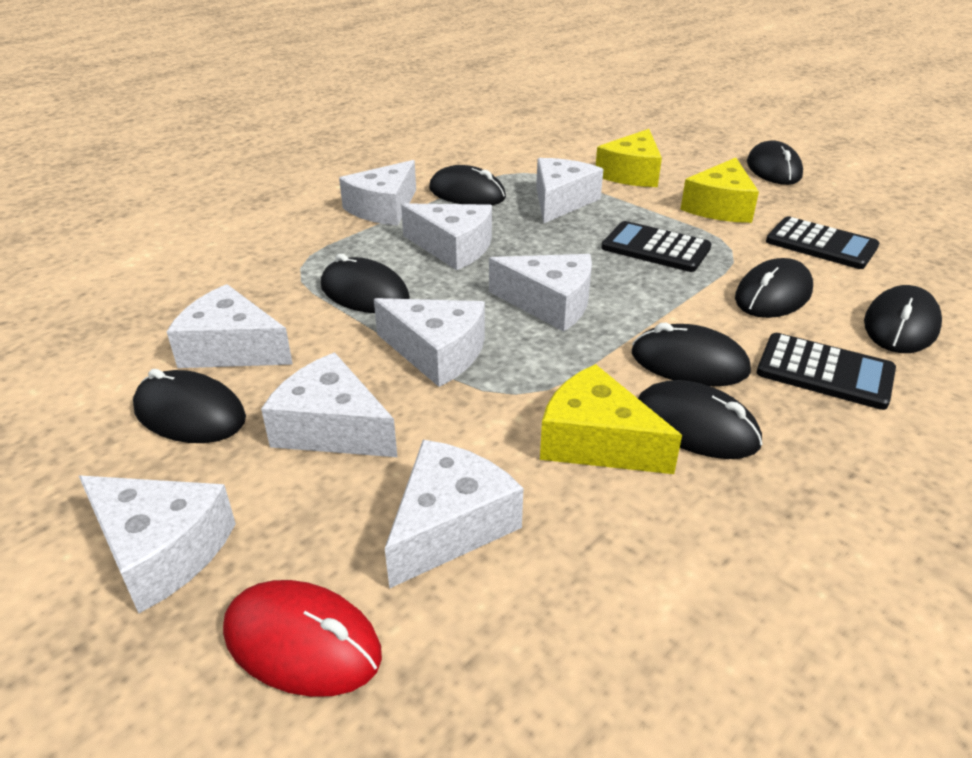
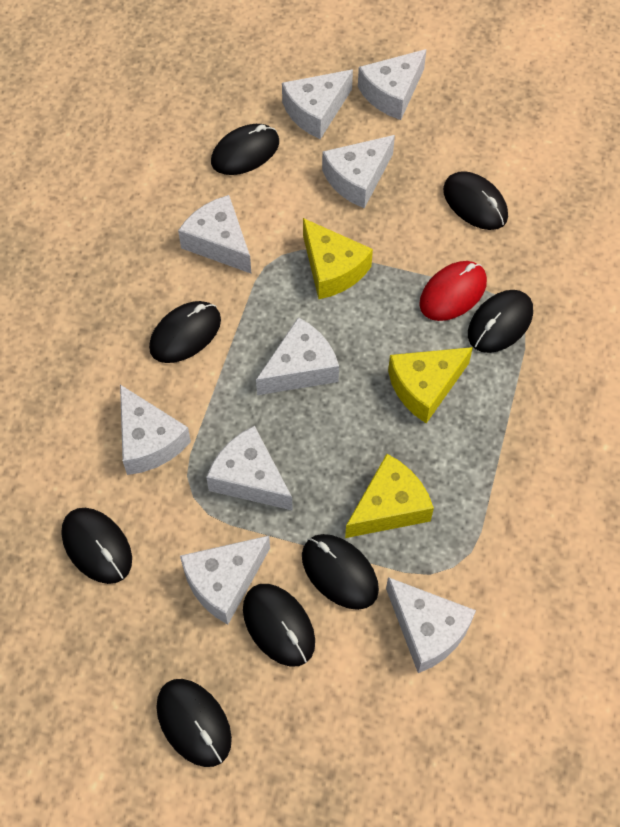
black calculator: 3 -> 0

